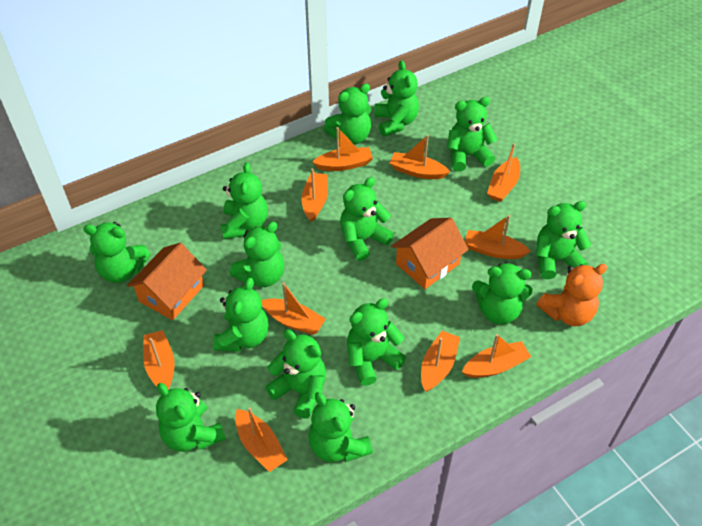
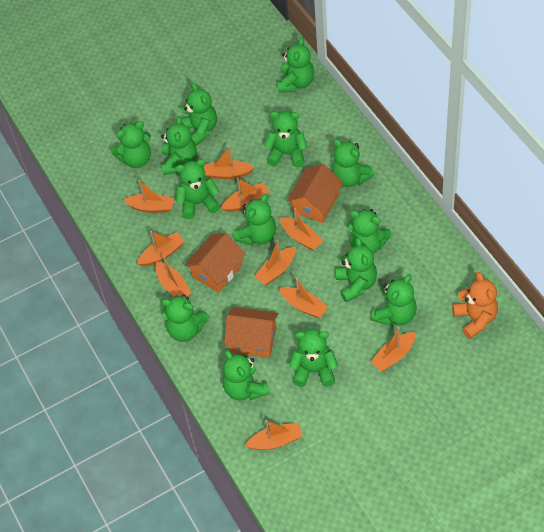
orange house: 2 -> 3

